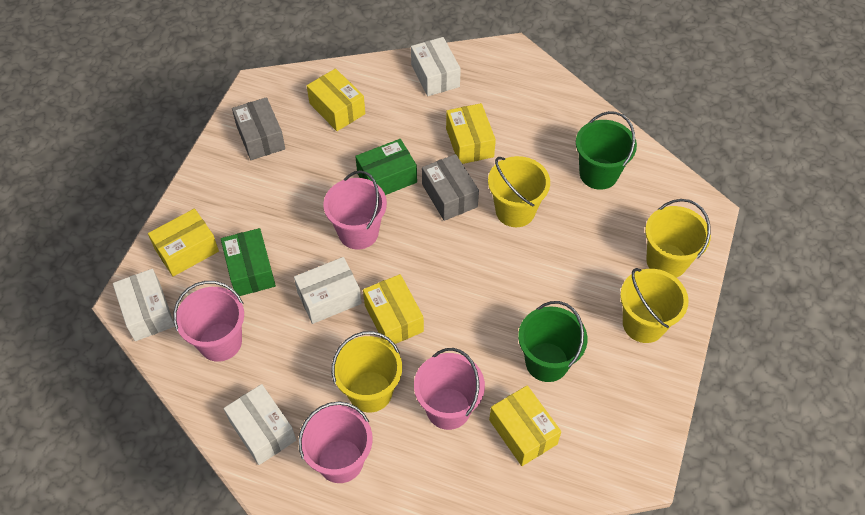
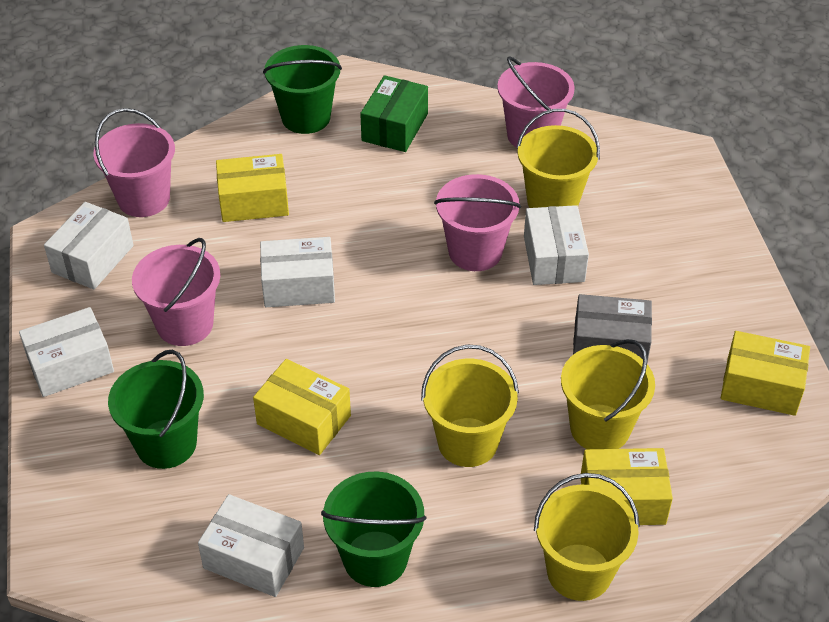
green box: 2 -> 1
green bucket: 2 -> 3
grey box: 2 -> 1
white box: 4 -> 5
yellow box: 5 -> 4

